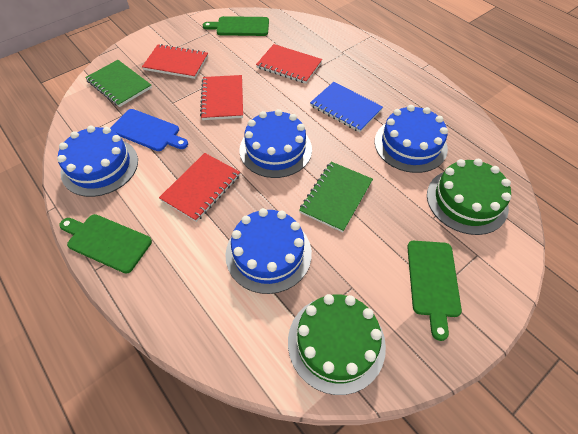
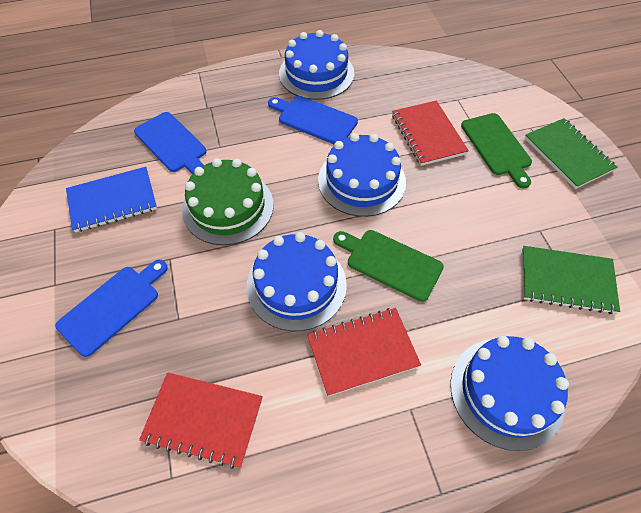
blue cutting board: 1 -> 3
green cake: 2 -> 1
green cutting board: 3 -> 2
red notebook: 4 -> 3

